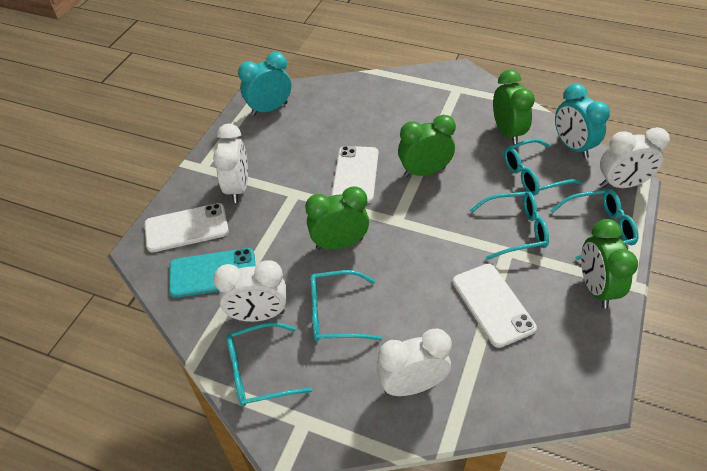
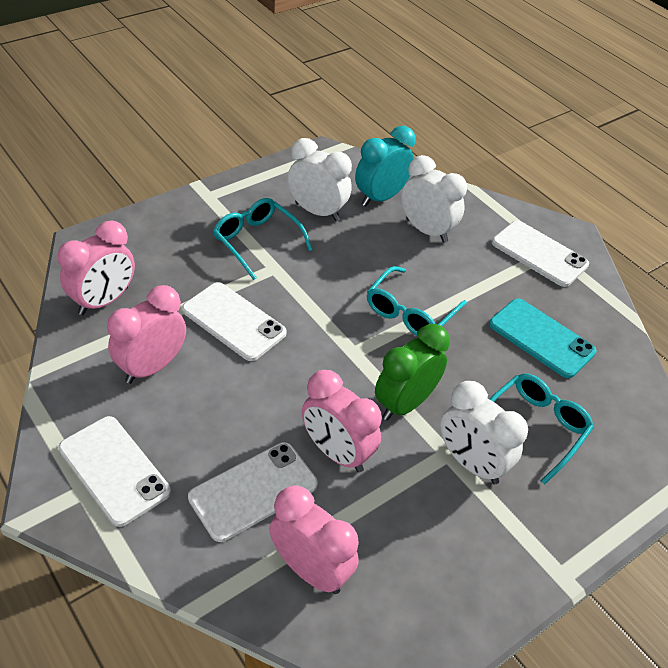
green clock: 4 -> 1
pink clock: 0 -> 4
turquoise clock: 2 -> 1
turquoise glasses: 5 -> 3
white clock: 4 -> 3
white phone: 3 -> 4

